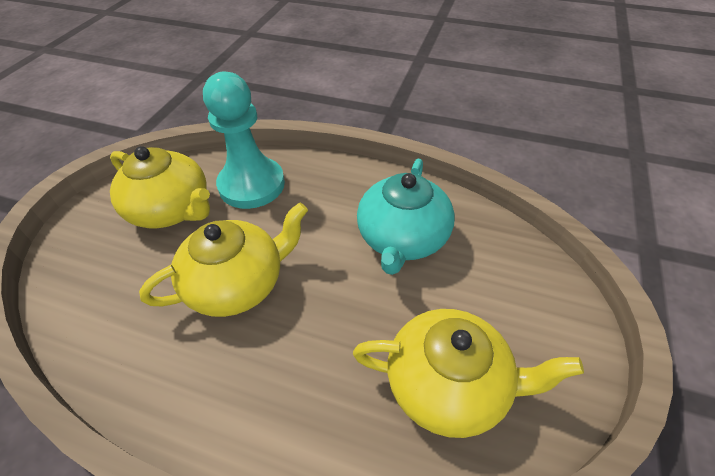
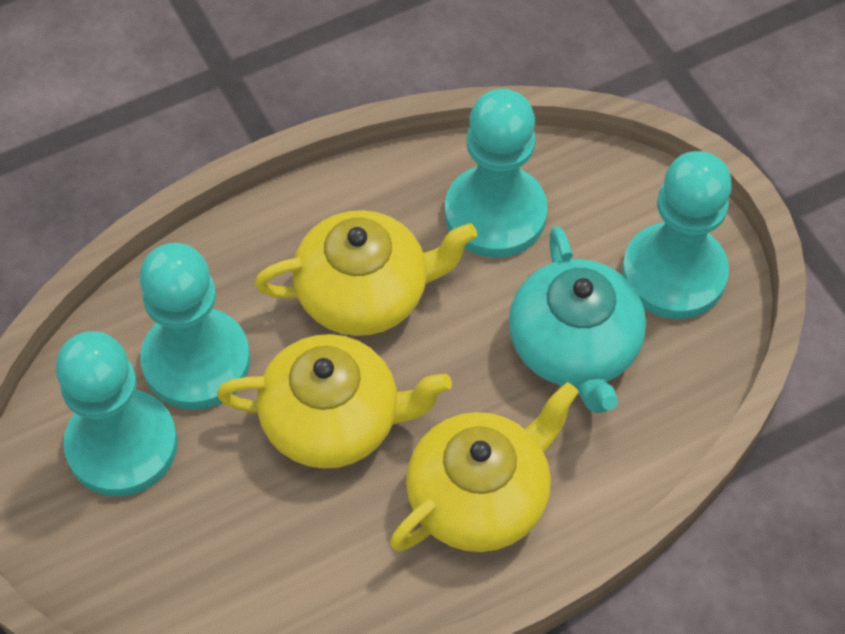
turquoise pawn: 1 -> 4

